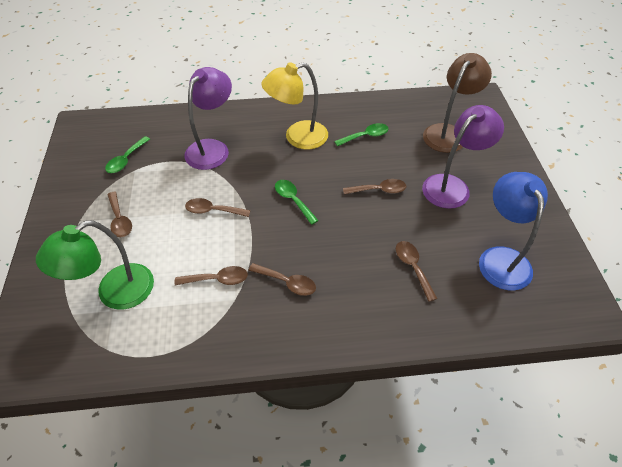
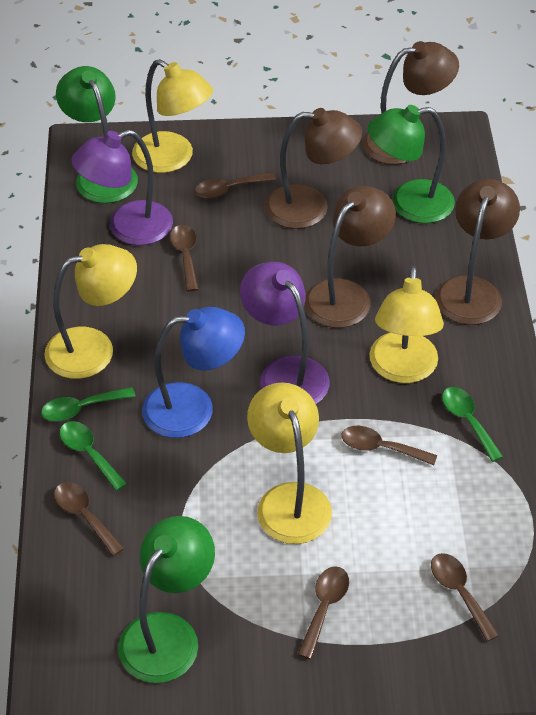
brown lamp: 1 -> 4
green lamp: 1 -> 3
yellow lamp: 1 -> 4

